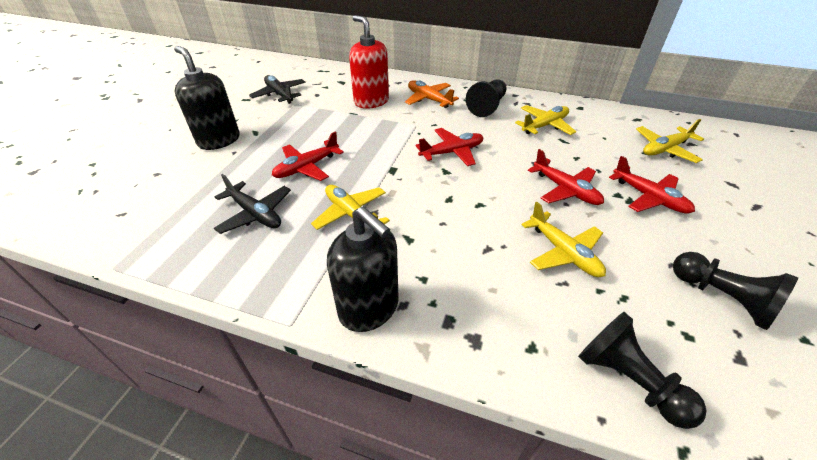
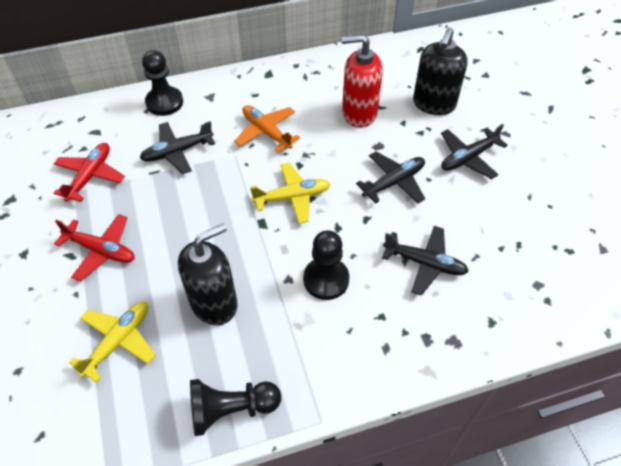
black plane: 2 -> 4
red plane: 4 -> 2
yellow plane: 4 -> 2

